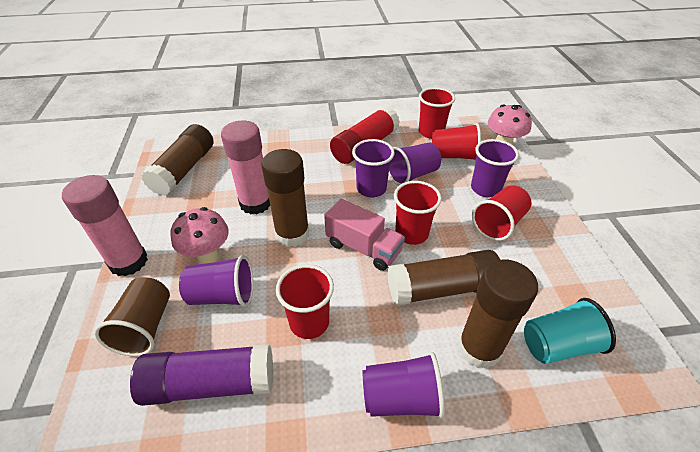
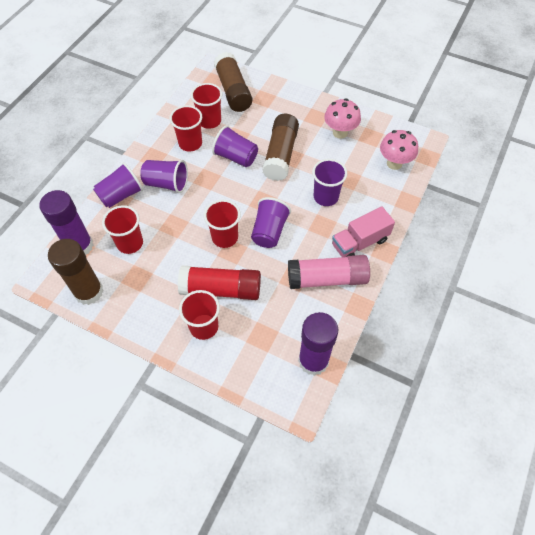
brown cup: 1 -> 0
brown glue stick: 4 -> 3
pink glue stick: 2 -> 1
purple glue stick: 1 -> 2
turquoise cup: 1 -> 0

